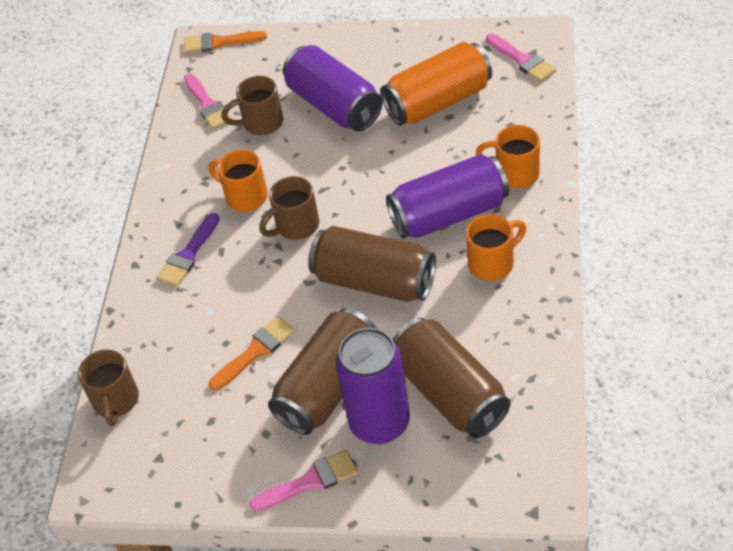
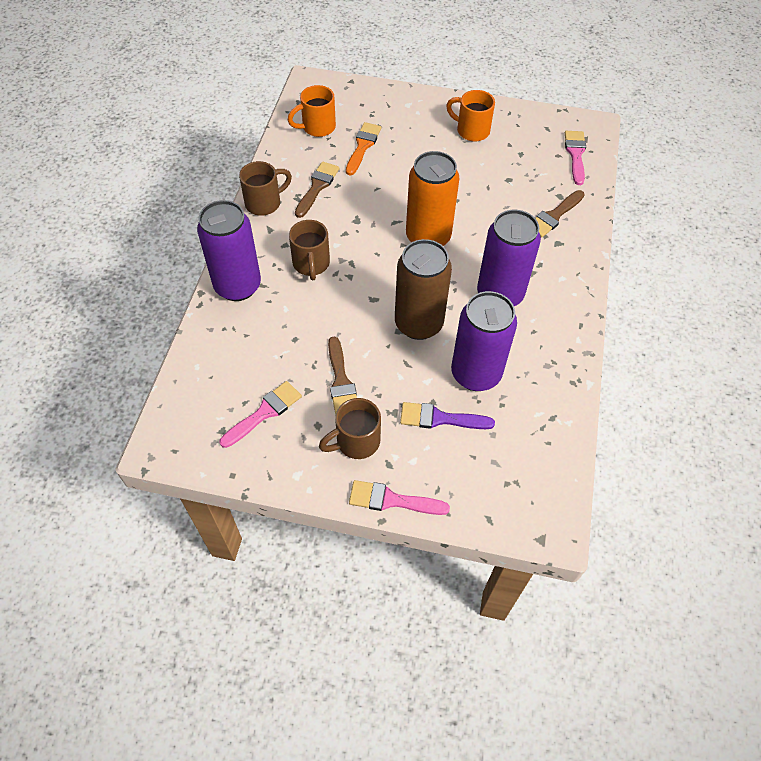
brown brush: 0 -> 3
brown can: 3 -> 1
orange brush: 2 -> 1
orange mug: 3 -> 2

